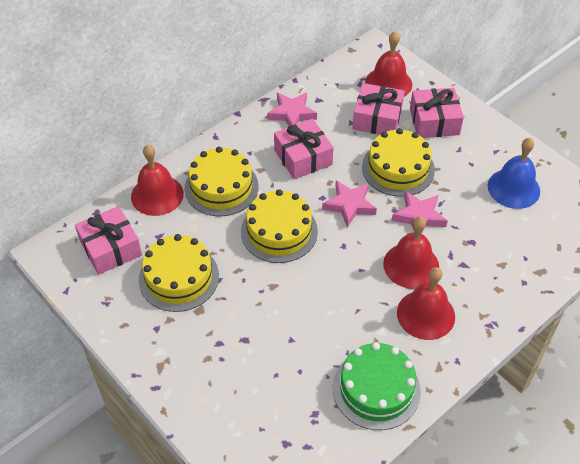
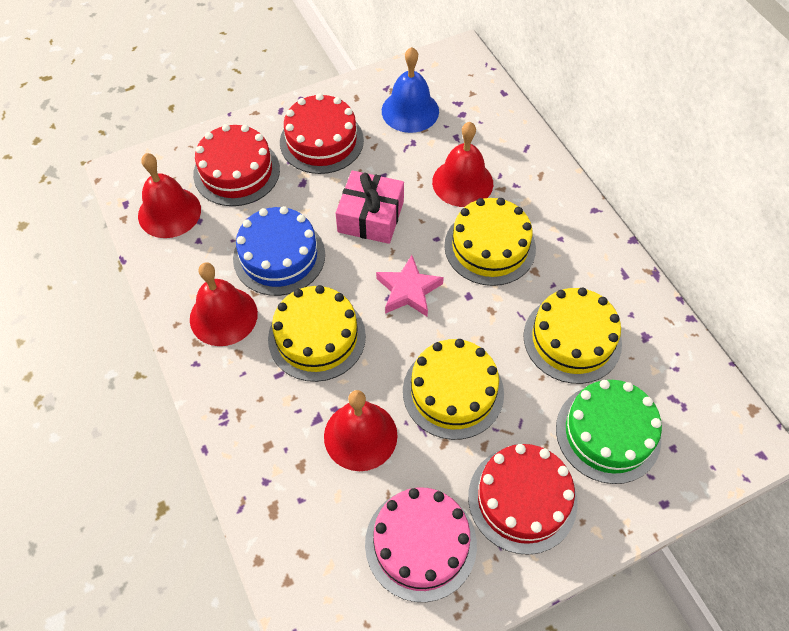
blue cake: 0 -> 1
pink cake: 0 -> 1
pink gift: 4 -> 1
pink star: 3 -> 1
red cake: 0 -> 3

